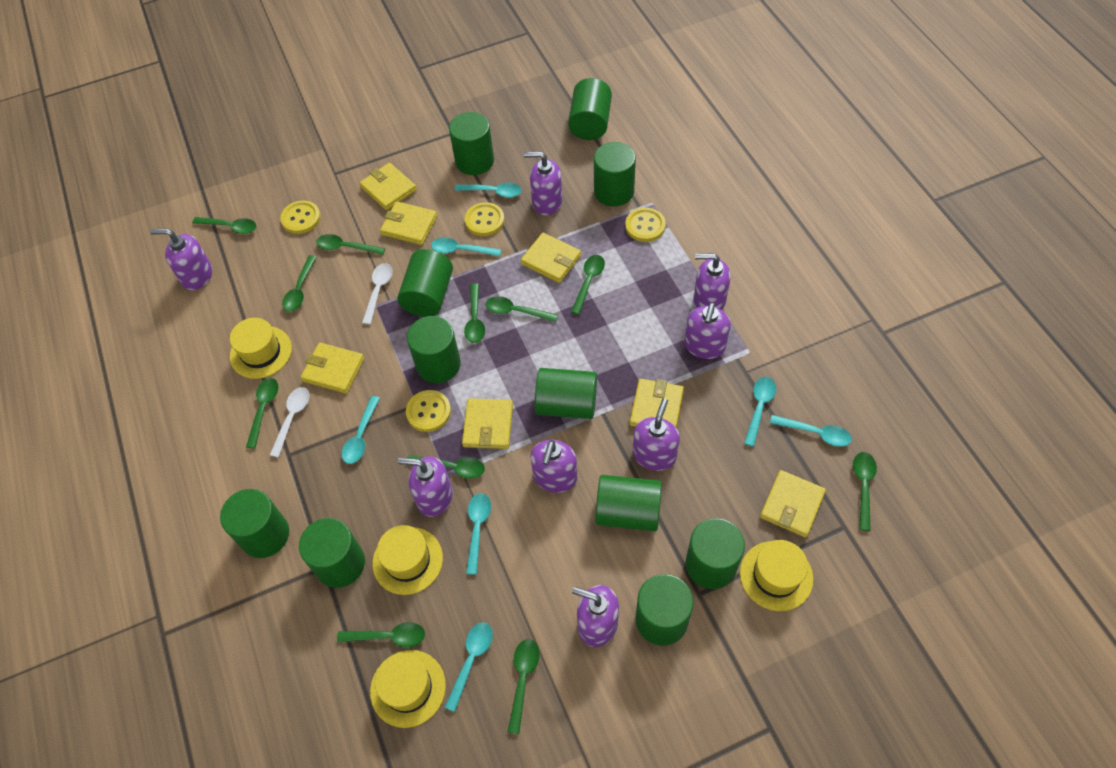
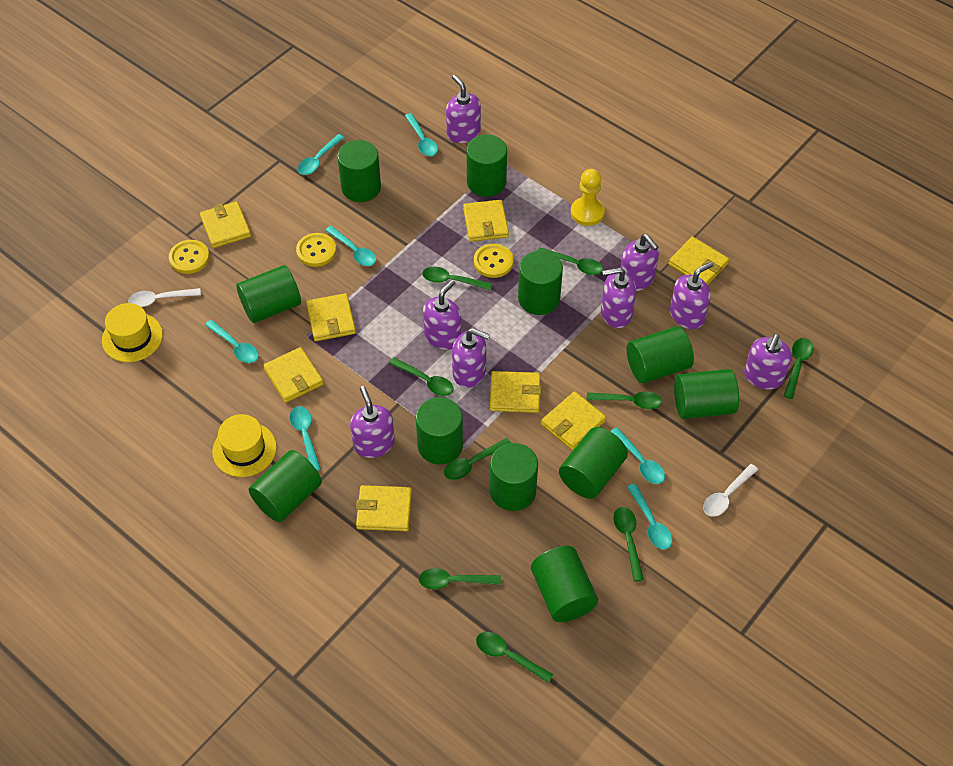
green spoon: 11 -> 9
yellow button: 4 -> 3
yellow hat: 4 -> 2
yellow pawn: 0 -> 1
yellow wallet: 7 -> 8

